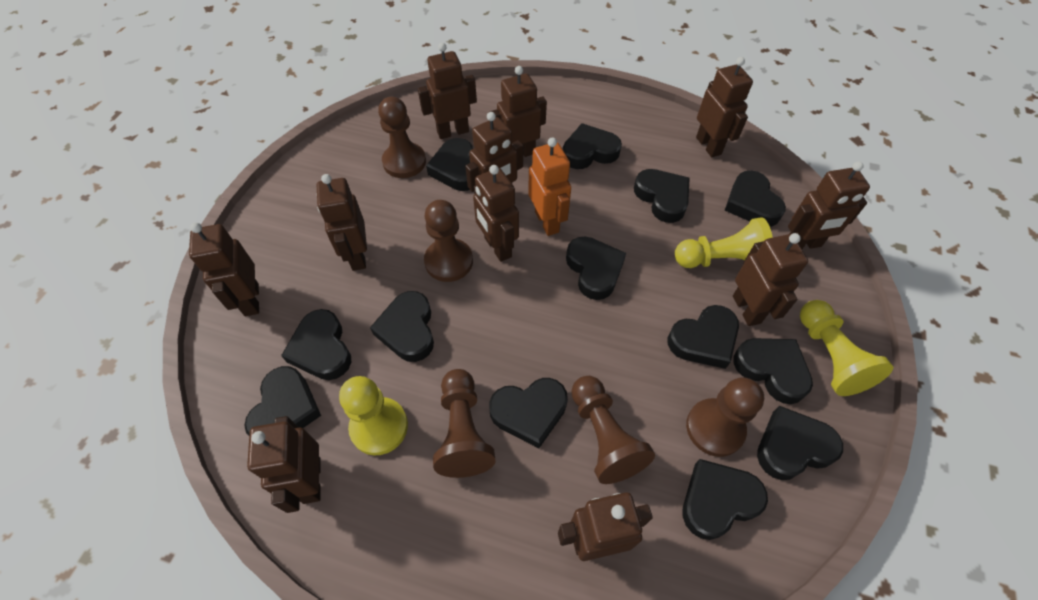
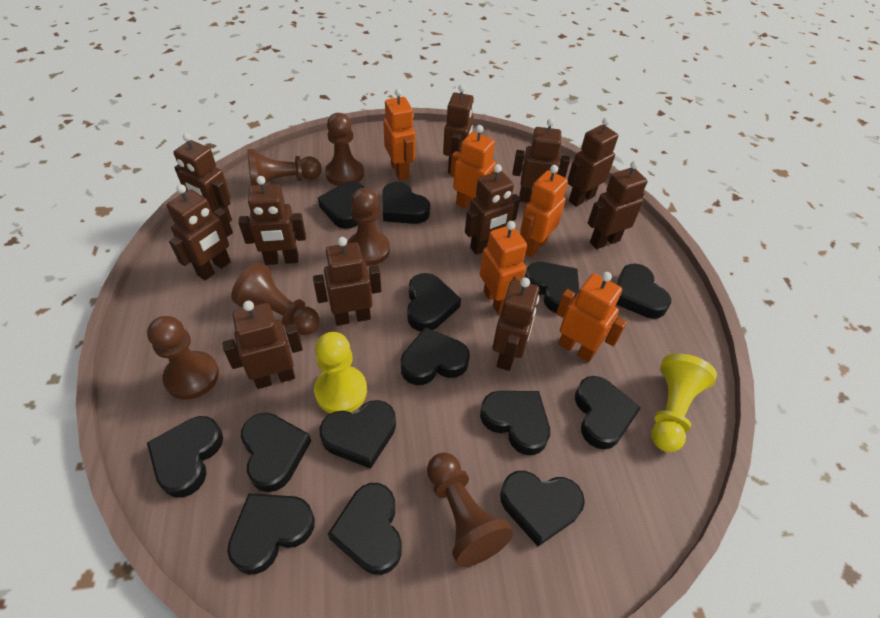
black heart: 13 -> 14
brown pawn: 5 -> 6
orange robot: 1 -> 5
yellow pawn: 3 -> 2

